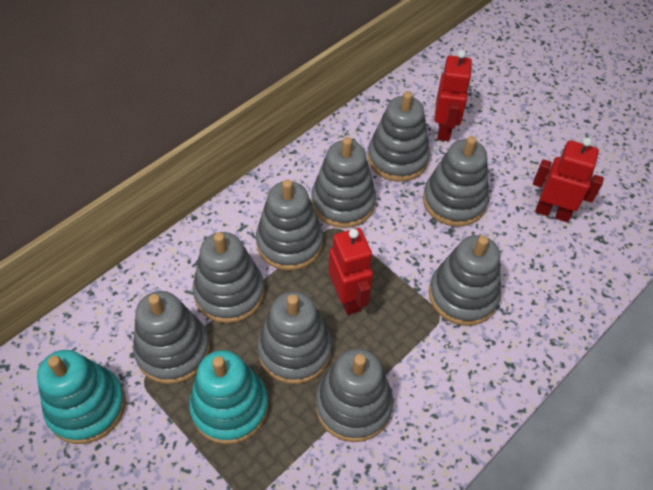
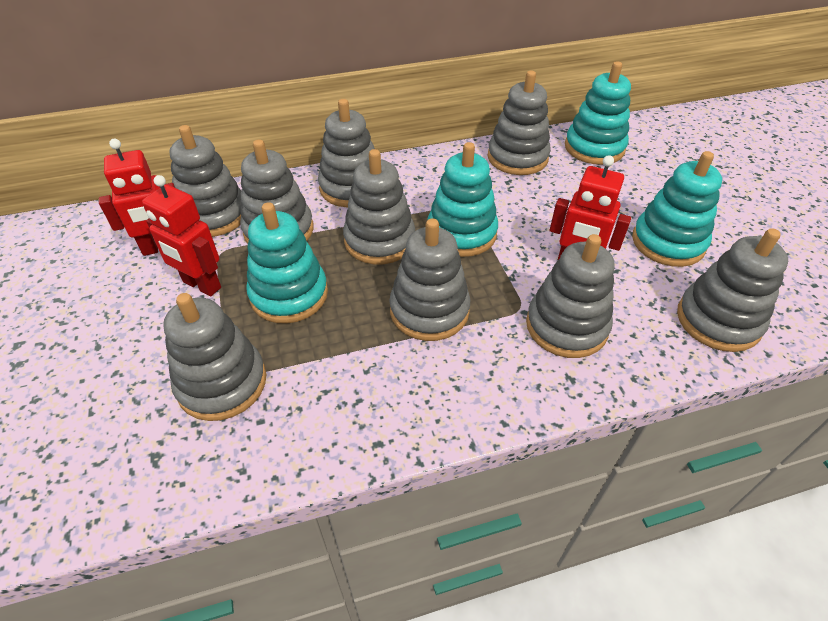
turquoise stacking toy: 2 -> 4

